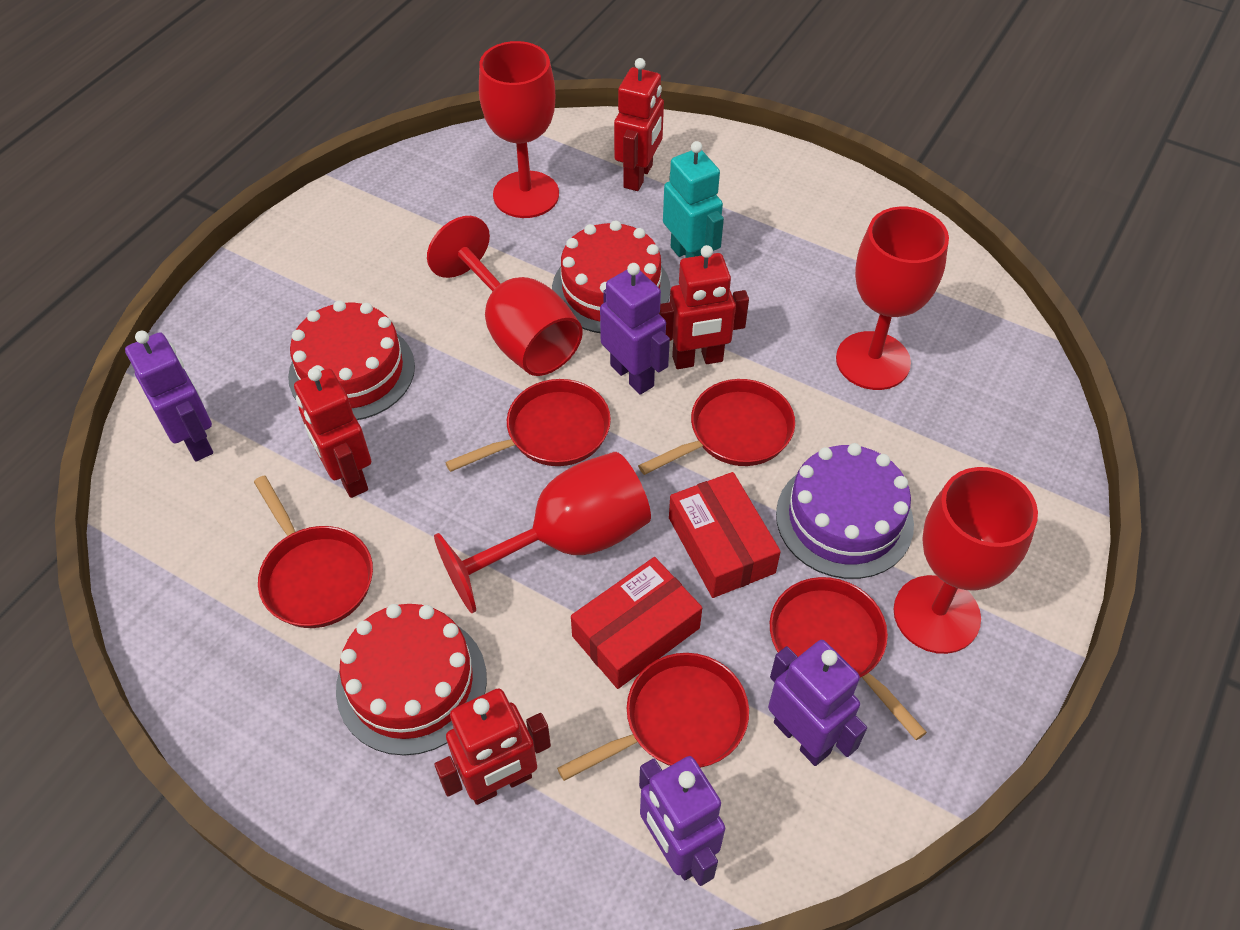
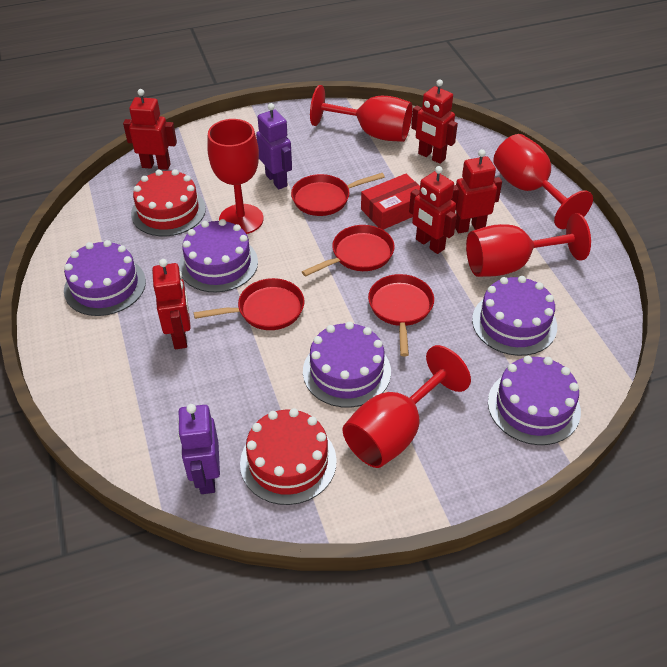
purple cake: 1 -> 5
purple robot: 4 -> 2
red box: 2 -> 1
red cake: 3 -> 2
red pan: 5 -> 4
red robot: 4 -> 5
turquoise robot: 1 -> 0

